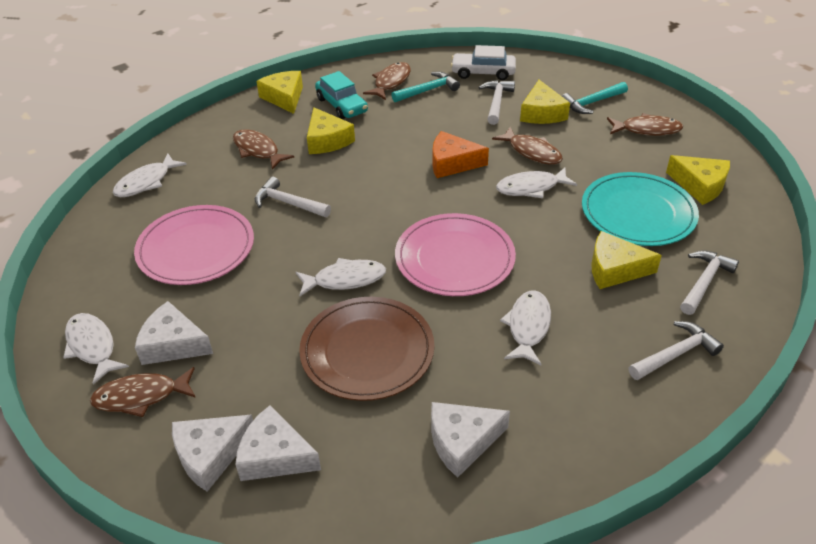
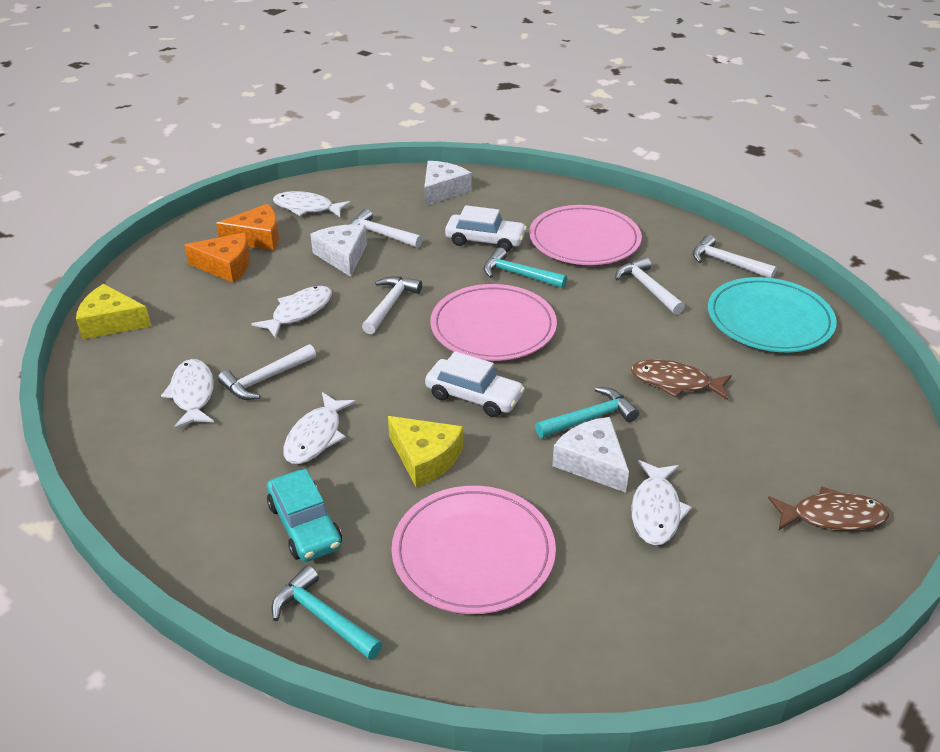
brown fish: 5 -> 2
brown plate: 1 -> 0
orange cheese: 1 -> 2
pink plate: 2 -> 3
turquoise hammer: 2 -> 3
white car: 1 -> 2
white cheese: 4 -> 3
white hammer: 4 -> 5
yellow cheese: 5 -> 2

